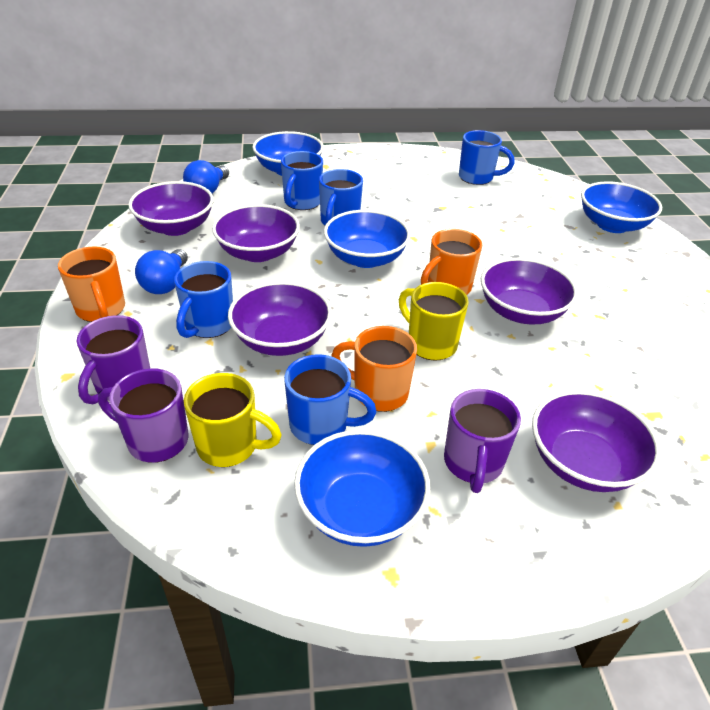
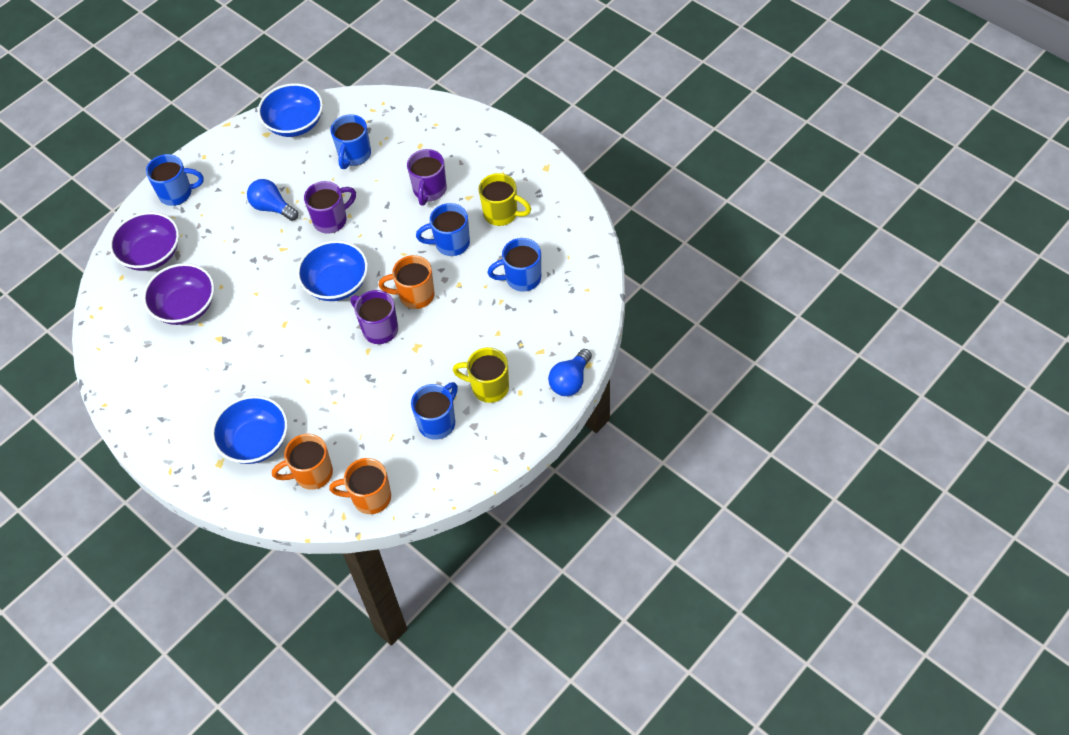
blue bowl: 4 -> 3
purple bowl: 5 -> 2

